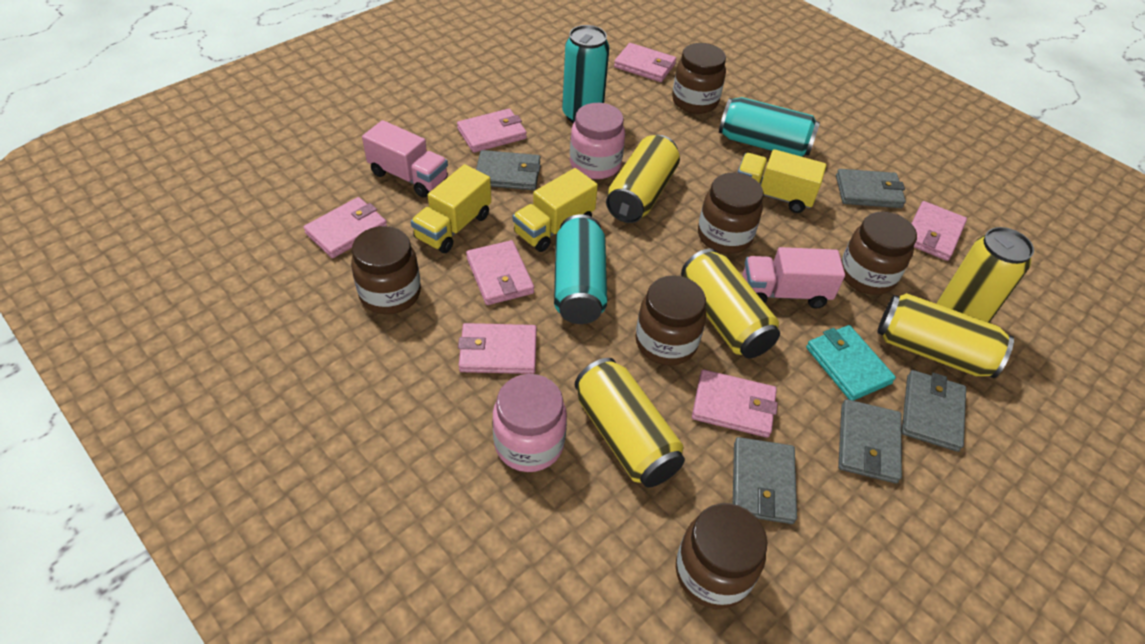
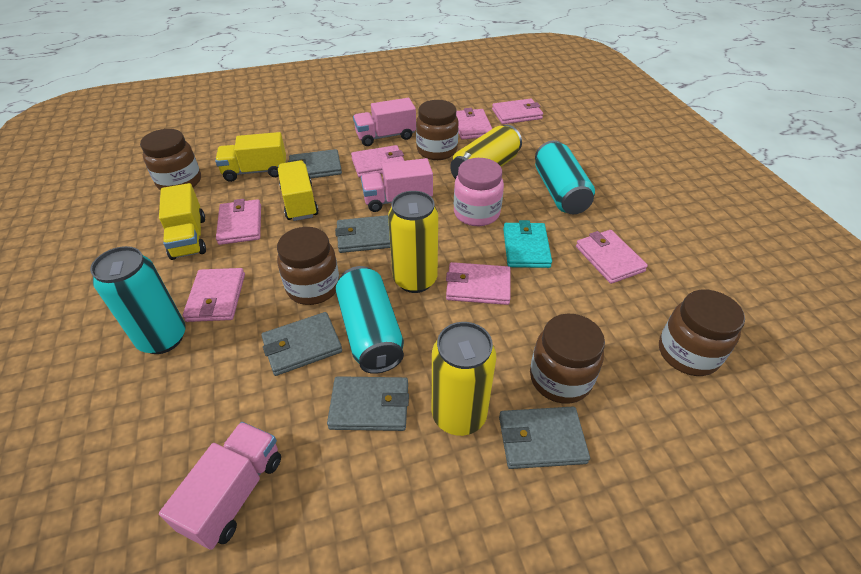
brown jar: 6 -> 5
pink jar: 2 -> 1
pink truck: 2 -> 3
yellow can: 5 -> 3

